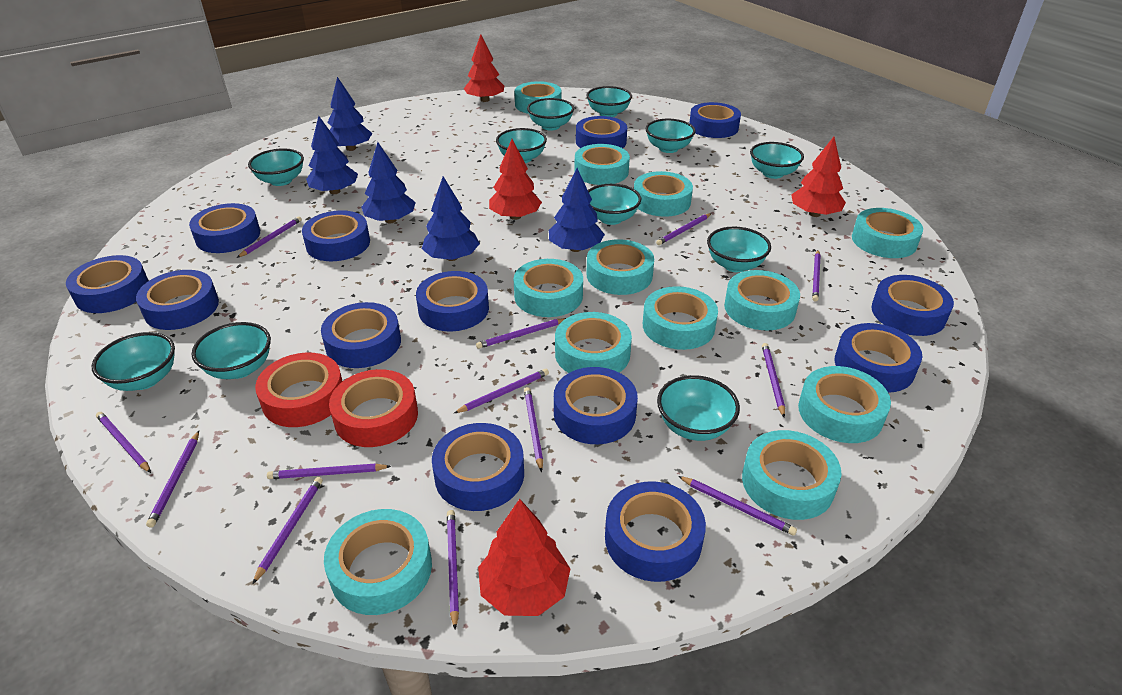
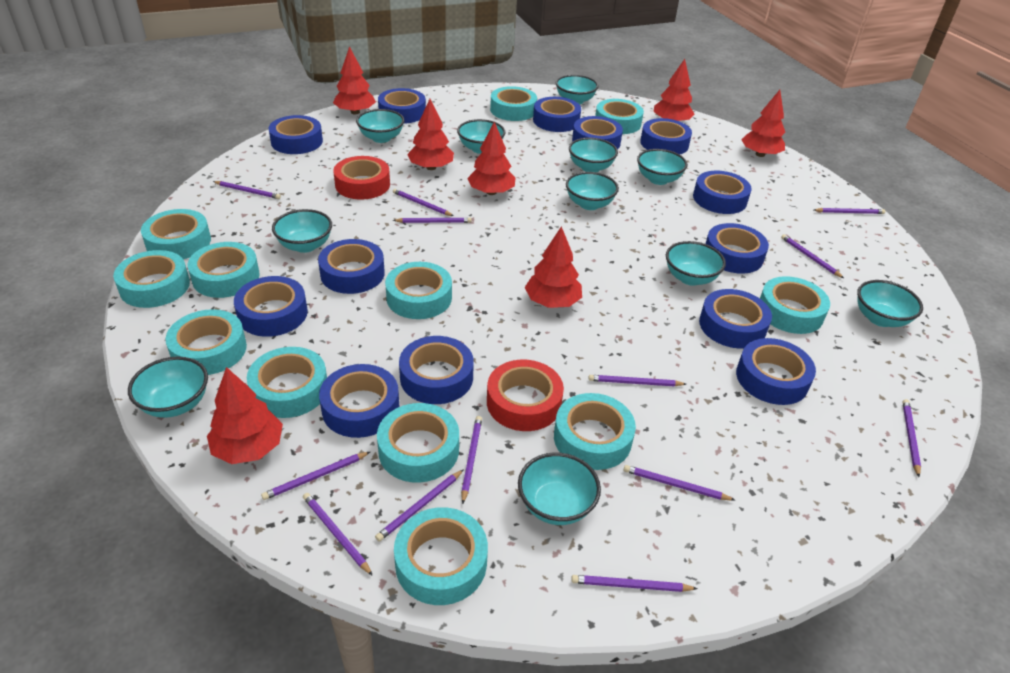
blue tree: 5 -> 0
red tree: 4 -> 7

